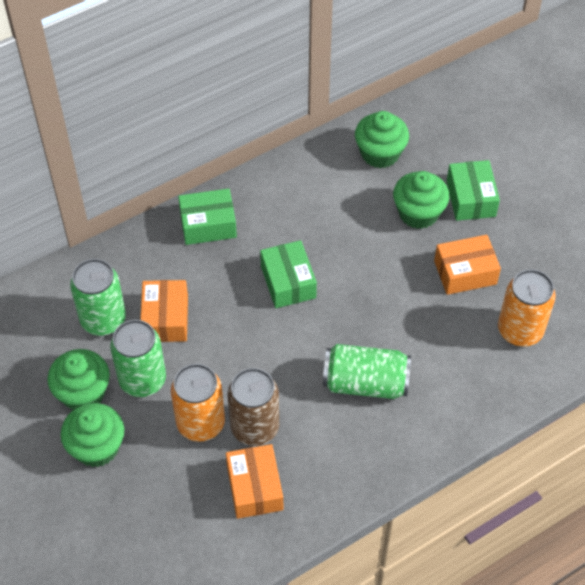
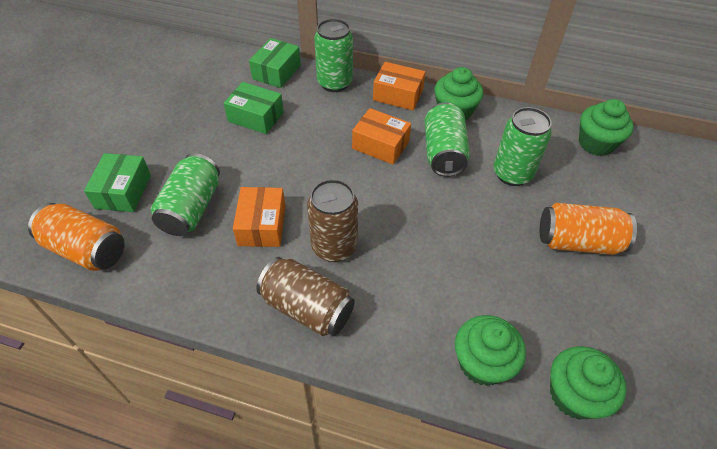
brown can: 1 -> 2
green can: 3 -> 4

